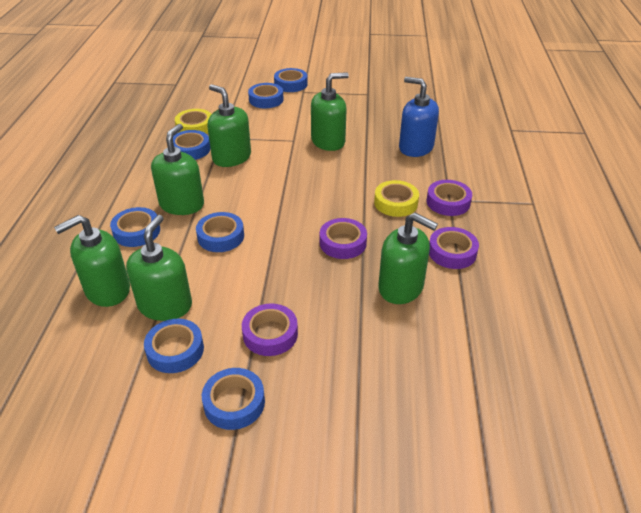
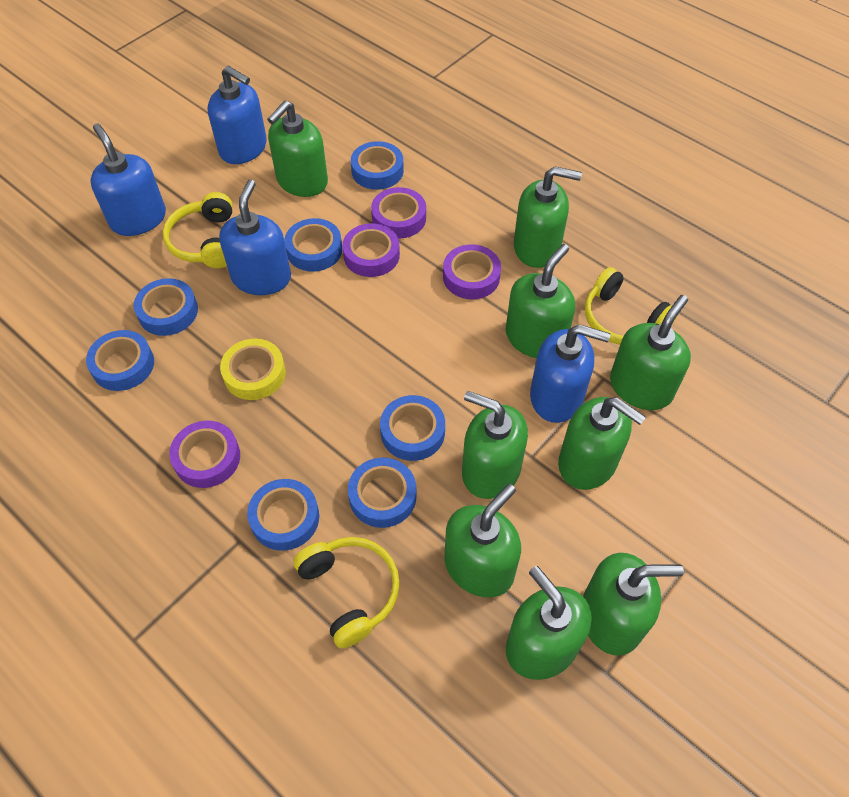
blue soap dispenser: 1 -> 4
green soap dispenser: 6 -> 9
yellow headphones: 0 -> 3
yellow tape: 2 -> 1

